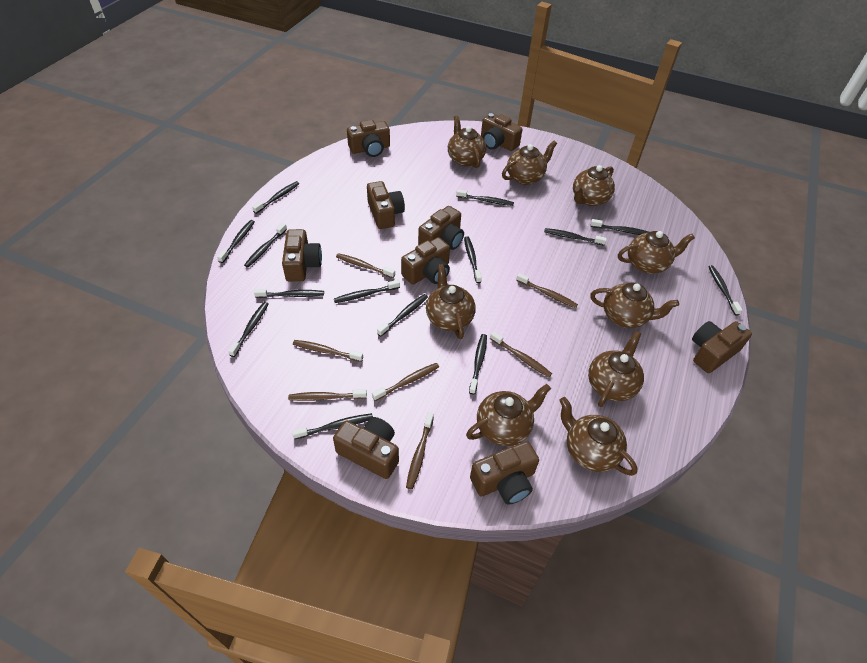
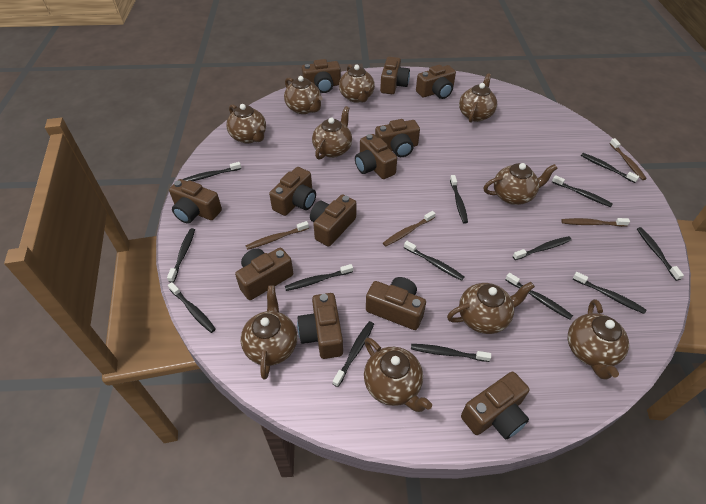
brown camera: 9 -> 12
brown teapot: 9 -> 10
brown toothbrush: 7 -> 4

